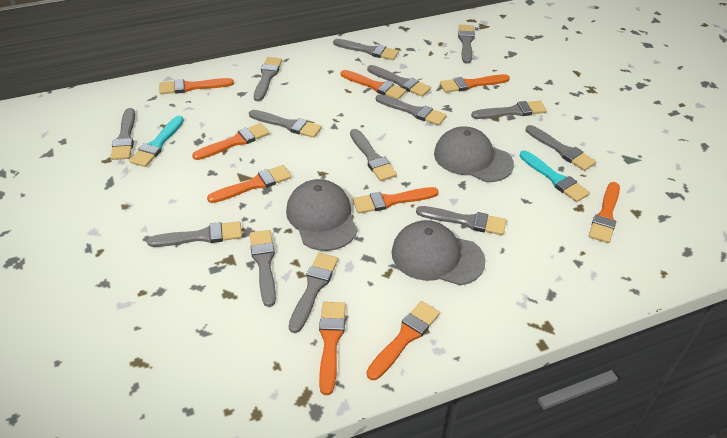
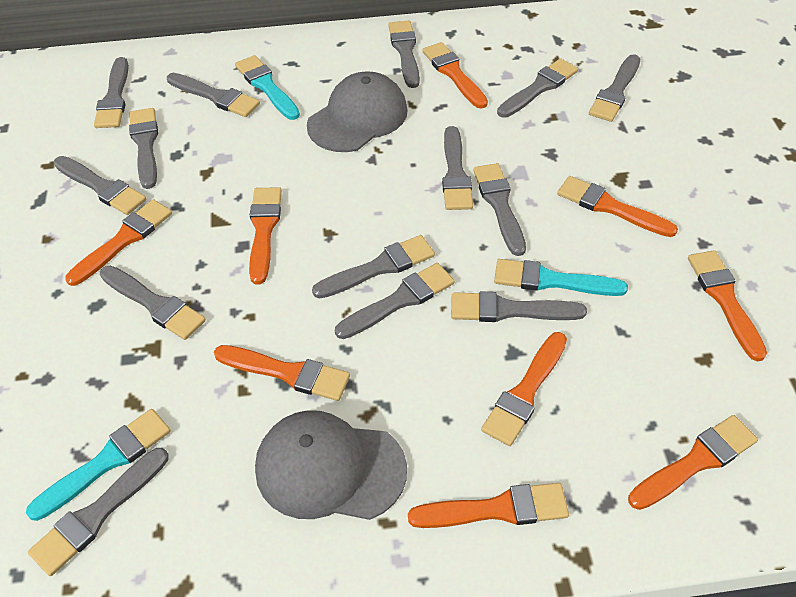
grey cap: 3 -> 2
turquoise brush: 2 -> 3

